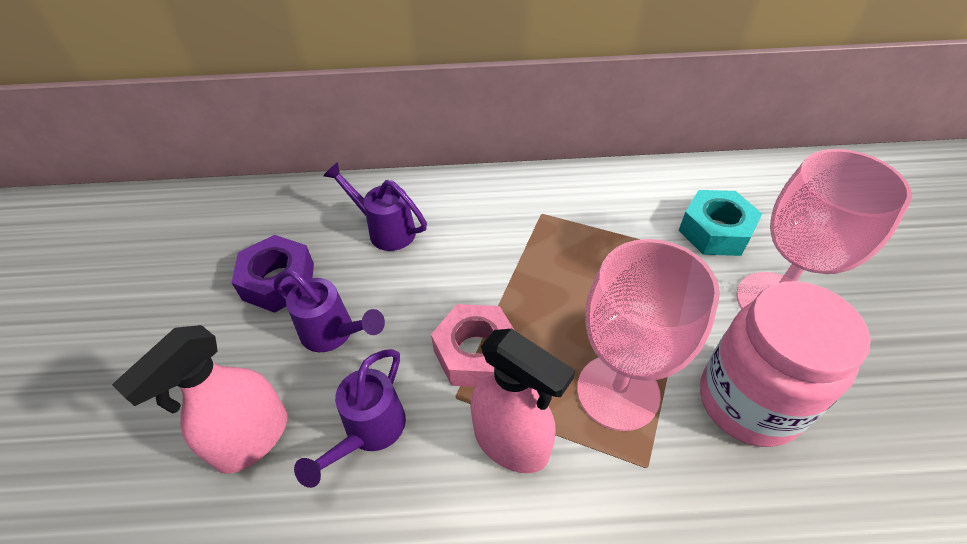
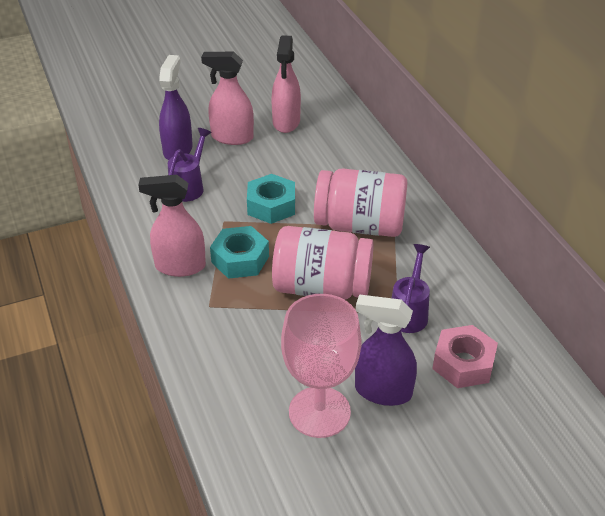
pink goblet: 2 -> 1
pink jar: 1 -> 2
pink spray bottle: 2 -> 3
purple nut: 1 -> 0
purple spray bottle: 0 -> 2
purple watering can: 3 -> 2
turquoise nut: 1 -> 2

